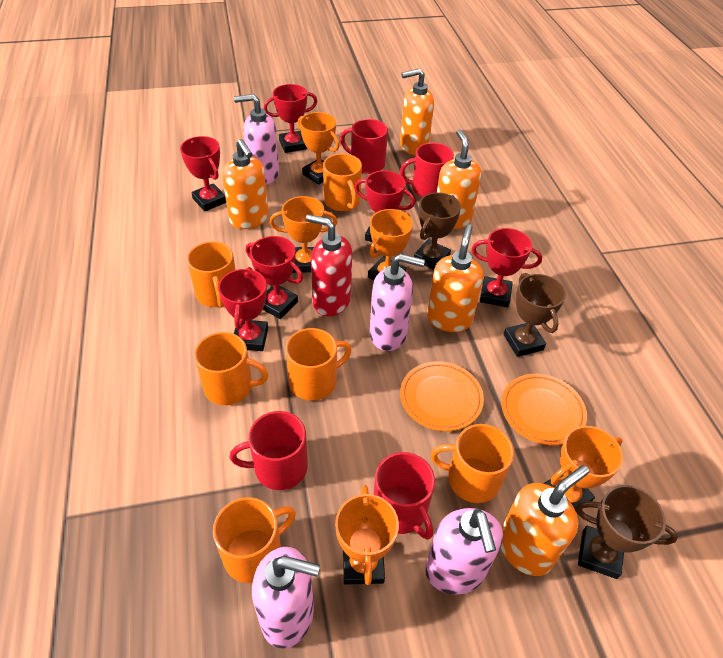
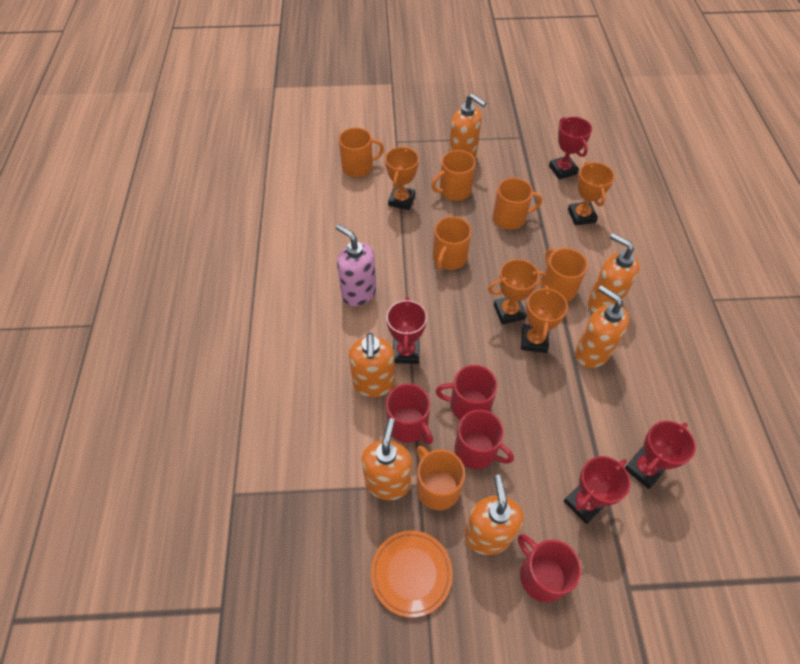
brown trophy: 3 -> 0
orange plate: 2 -> 1
orange soap dispenser: 5 -> 6
orange trophy: 5 -> 4
pink soap dispenser: 4 -> 1
red soap dispenser: 1 -> 0
red trophy: 6 -> 4

